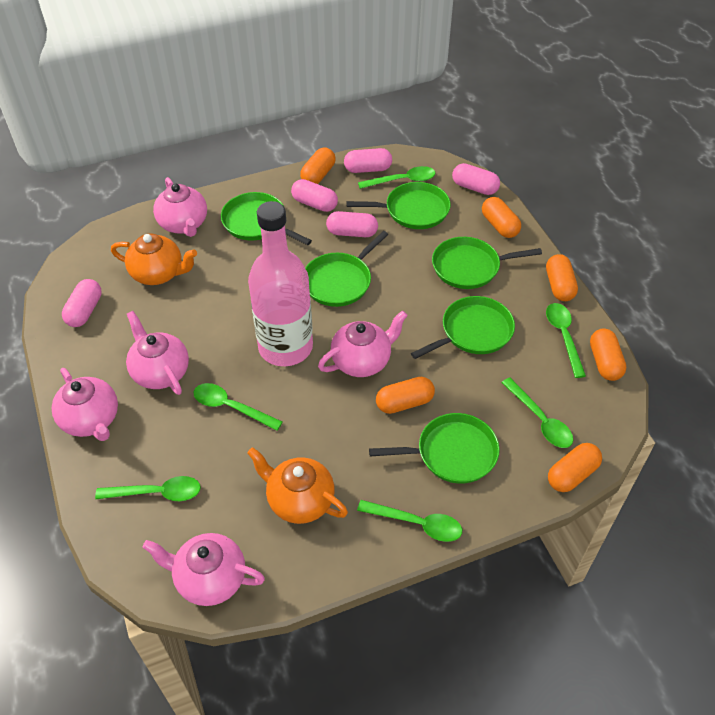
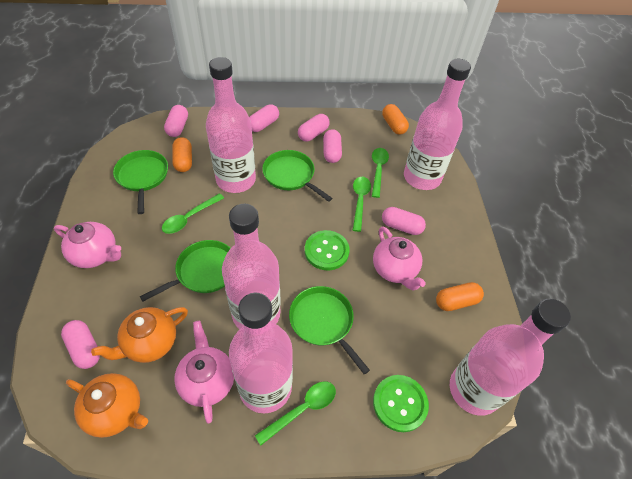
green button: 0 -> 2
green pan: 6 -> 4
green spoon: 6 -> 4
orange capsule: 6 -> 3
pink bottle: 1 -> 5
pink capsule: 5 -> 6
pink teapot: 5 -> 3

